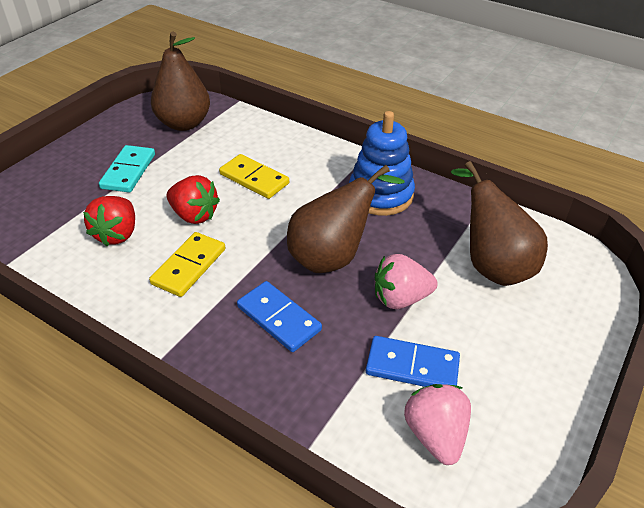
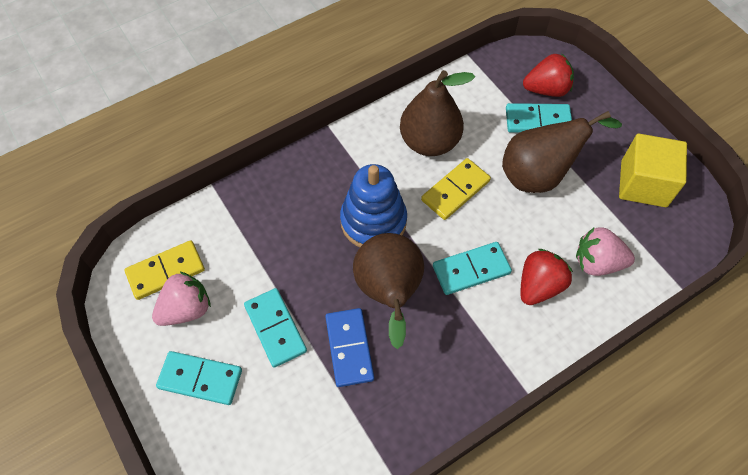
blue domino: 2 -> 1
turquoise domino: 1 -> 4
yellow cube: 0 -> 1

